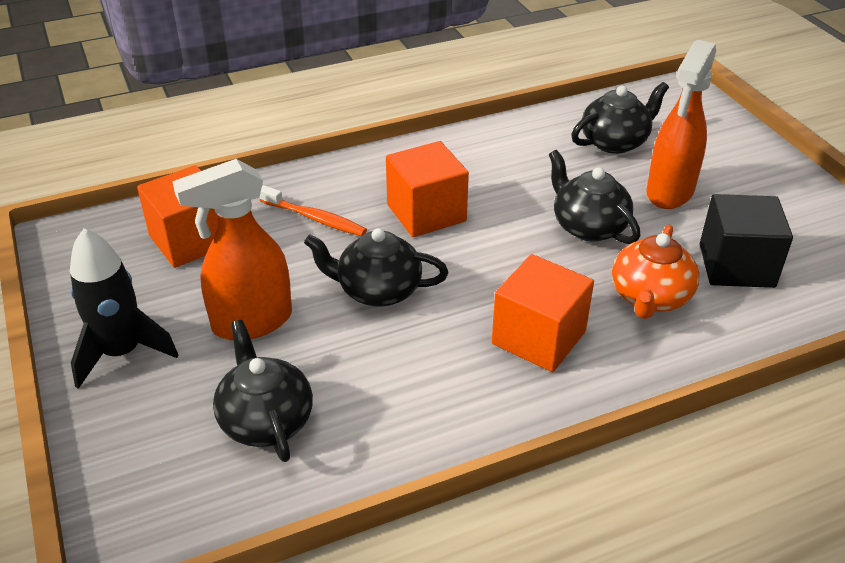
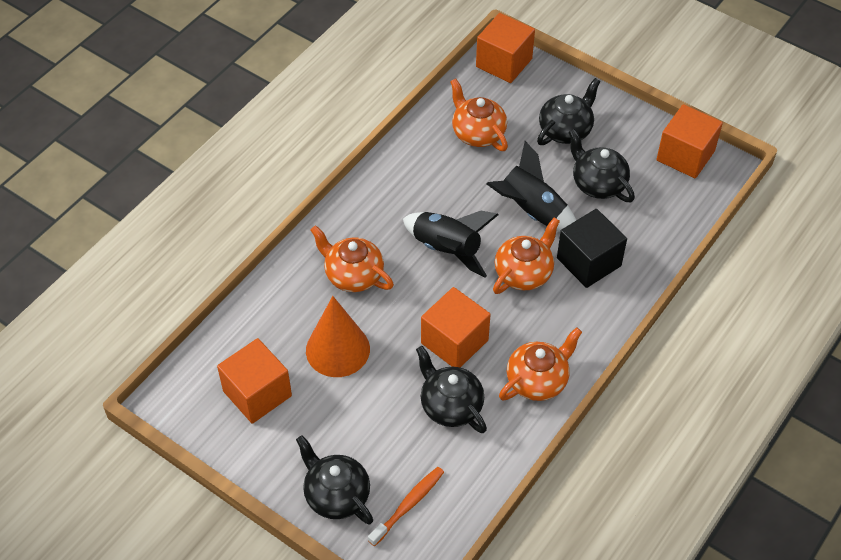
black rocket: 1 -> 2
orange cone: 0 -> 1
orange cube: 3 -> 4
orange spray bottle: 2 -> 0
orange teapot: 1 -> 4

